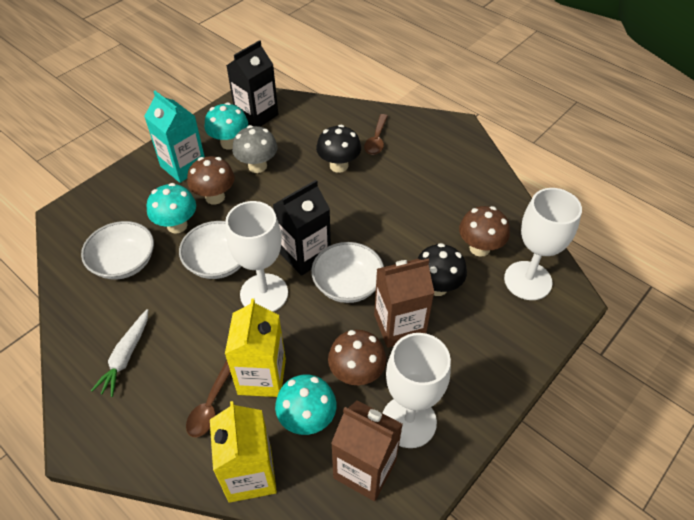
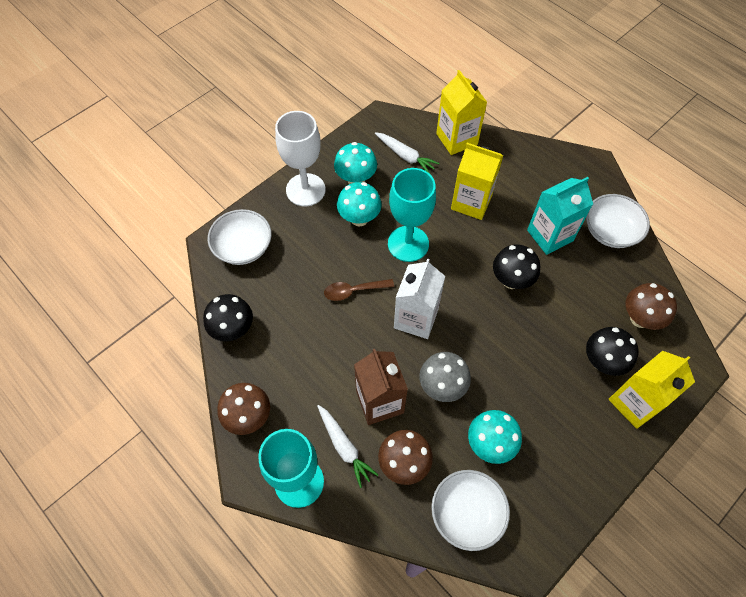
black carton: 2 -> 0
black mushroom: 2 -> 3
brown carton: 2 -> 1
brown spoon: 2 -> 1
turquoise goblet: 0 -> 2
white carrot: 1 -> 2
white carton: 0 -> 1
white goblet: 3 -> 1
yellow carton: 2 -> 3

